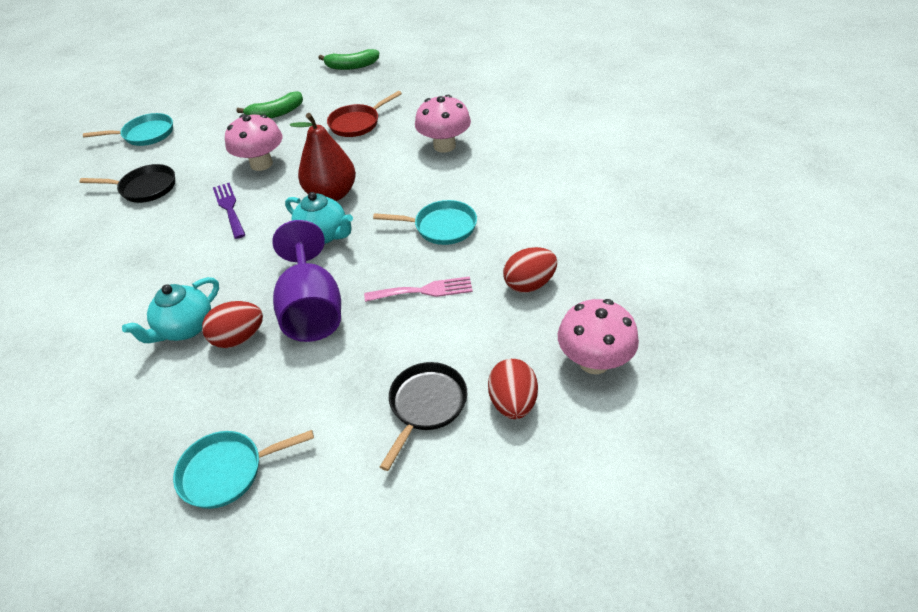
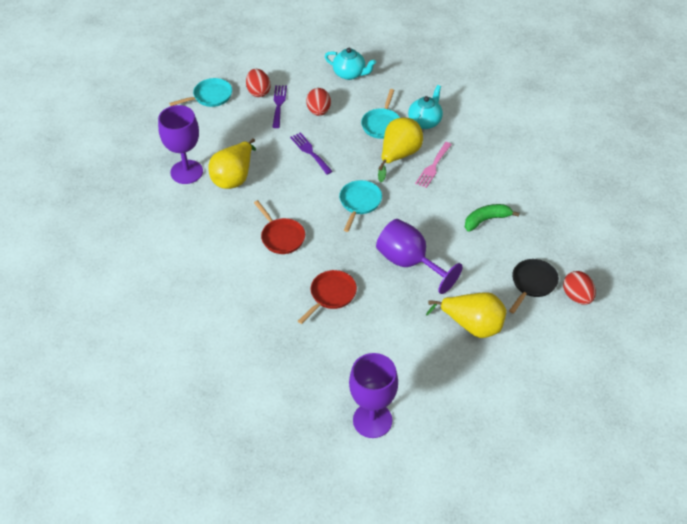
black pan: 2 -> 1
green banana: 2 -> 1
pink mushroom: 3 -> 0
purple fork: 1 -> 2
purple goblet: 1 -> 3
red pan: 1 -> 2
red pear: 1 -> 0
yellow pear: 0 -> 3

